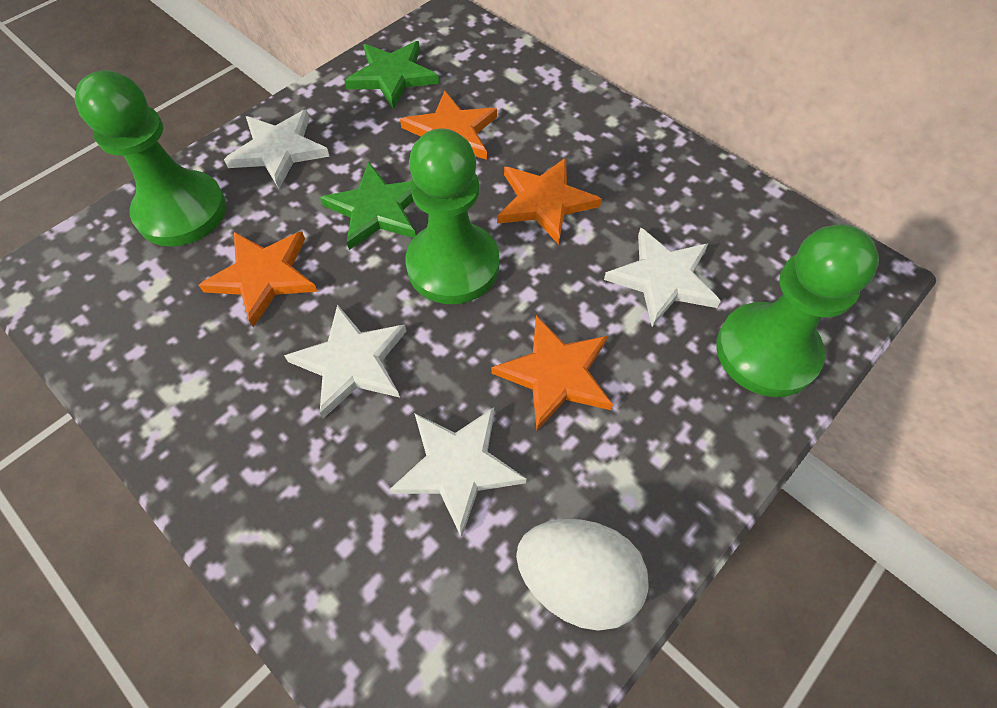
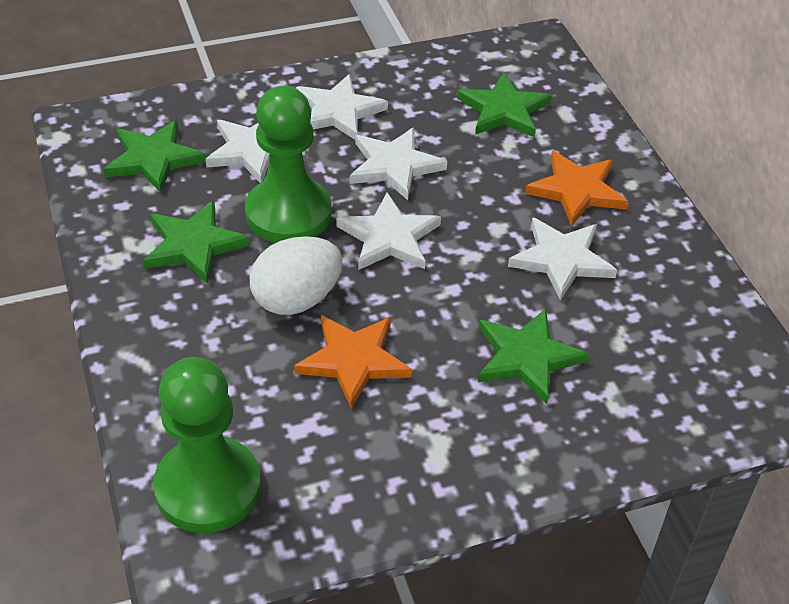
green pawn: 3 -> 2
green star: 2 -> 4
orange star: 4 -> 2
white star: 4 -> 5

